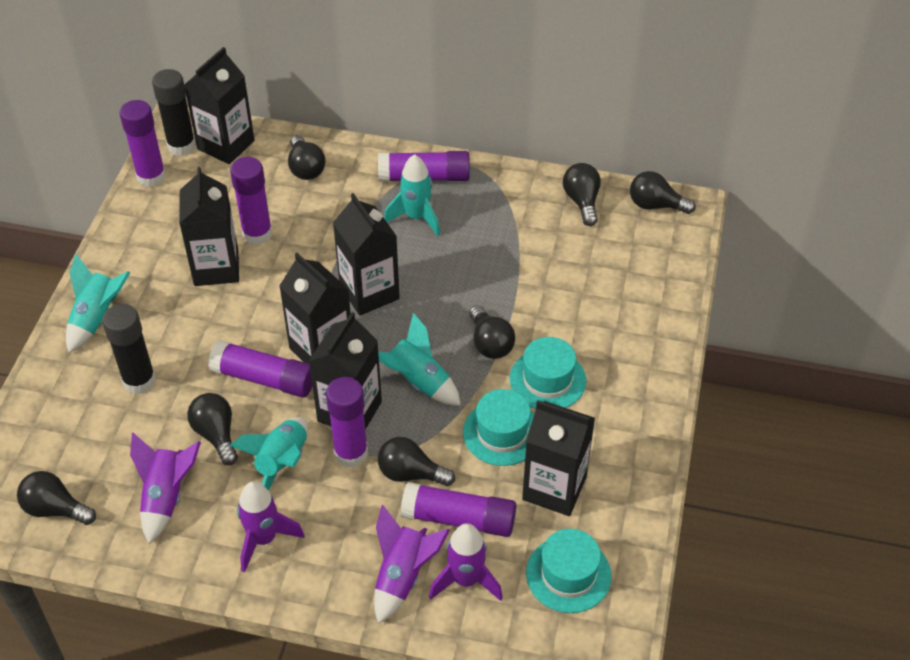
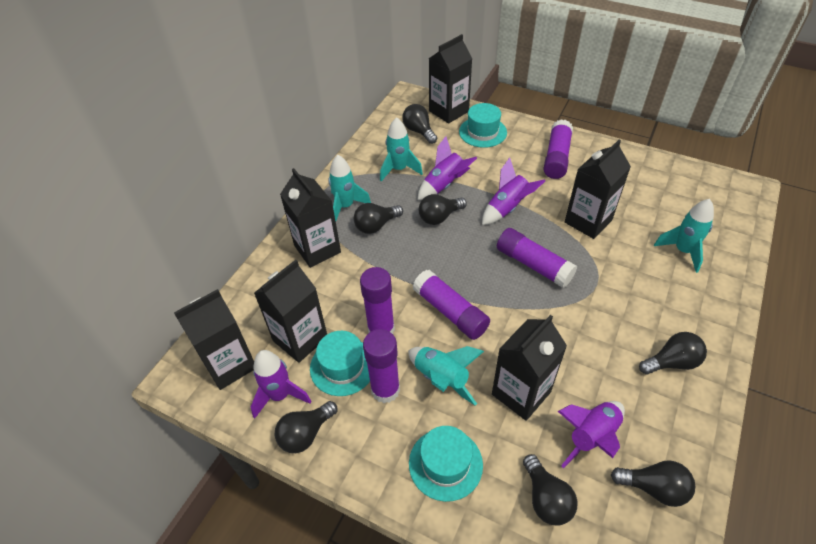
black glue stick: 2 -> 0
purple glue stick: 6 -> 5

